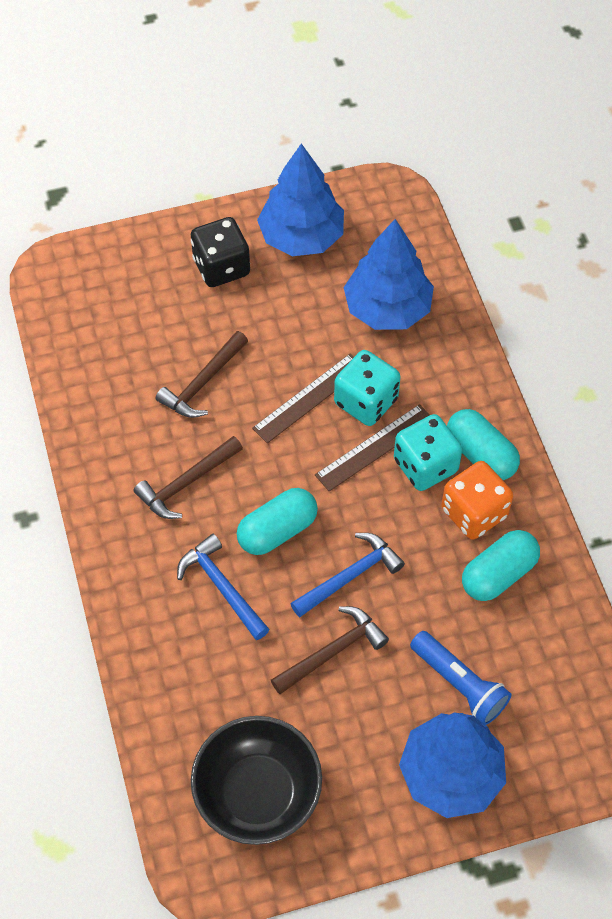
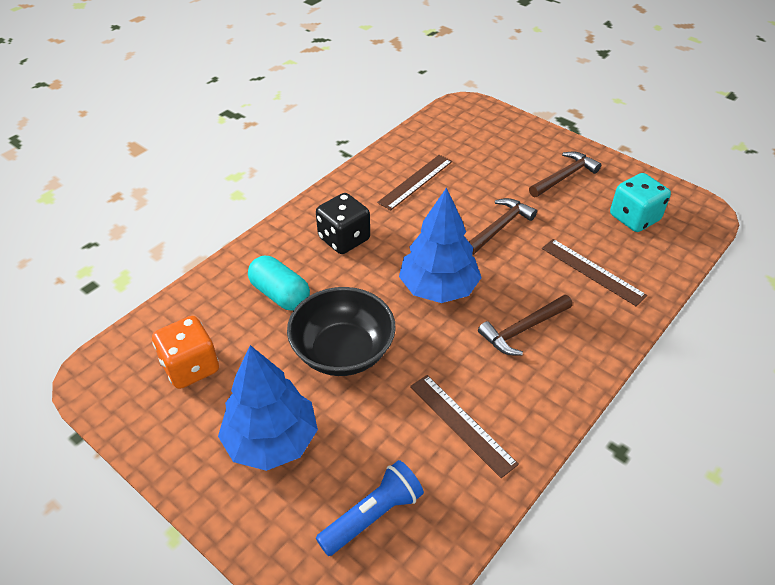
blue hammer: 2 -> 0
blue tree: 3 -> 2
brown ruler: 2 -> 3
turquoise capsule: 3 -> 1
turquoise dice: 2 -> 1

